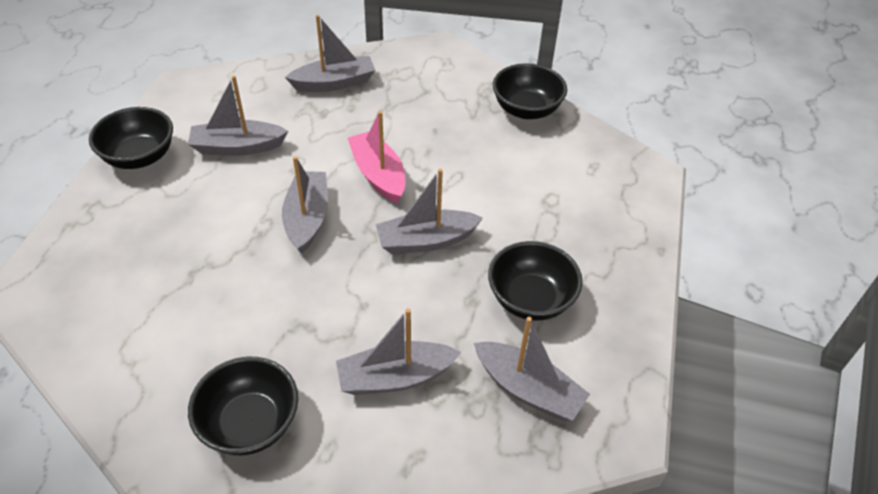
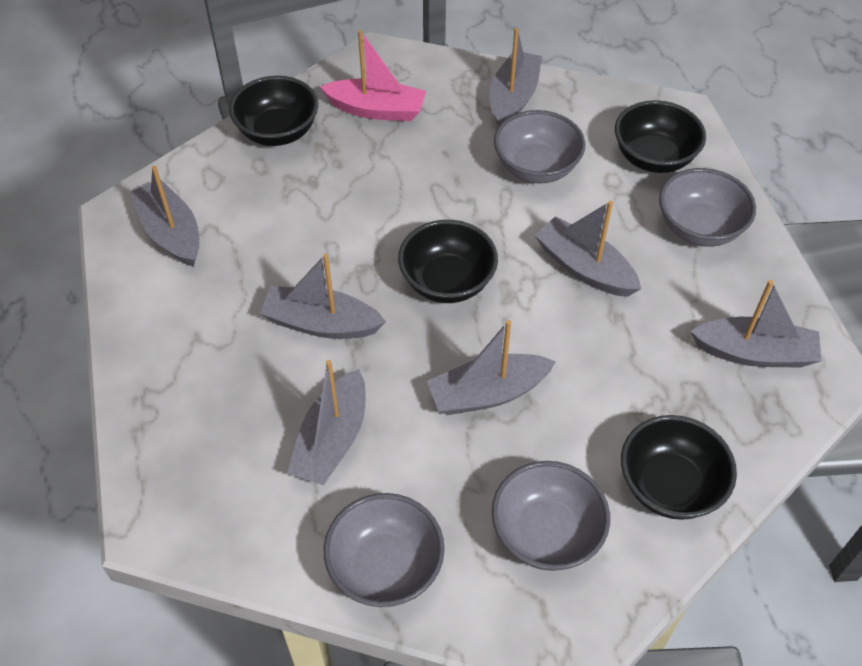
grey boat: 6 -> 7
grey bowl: 0 -> 4

